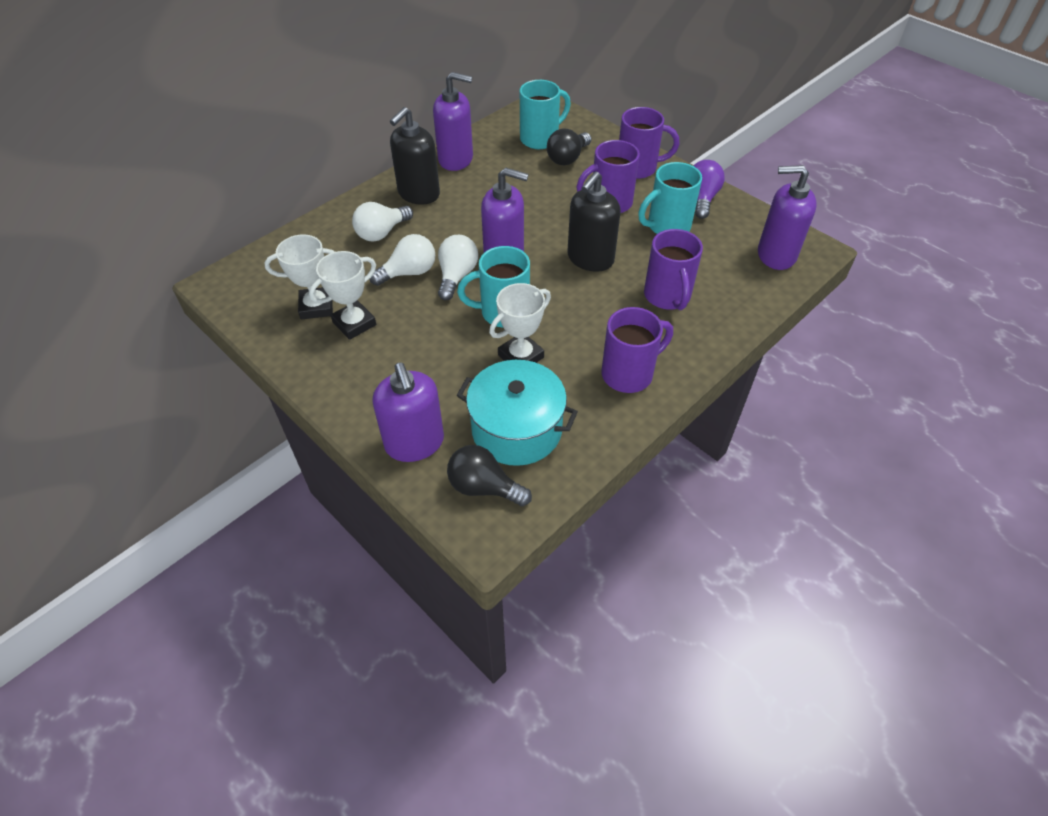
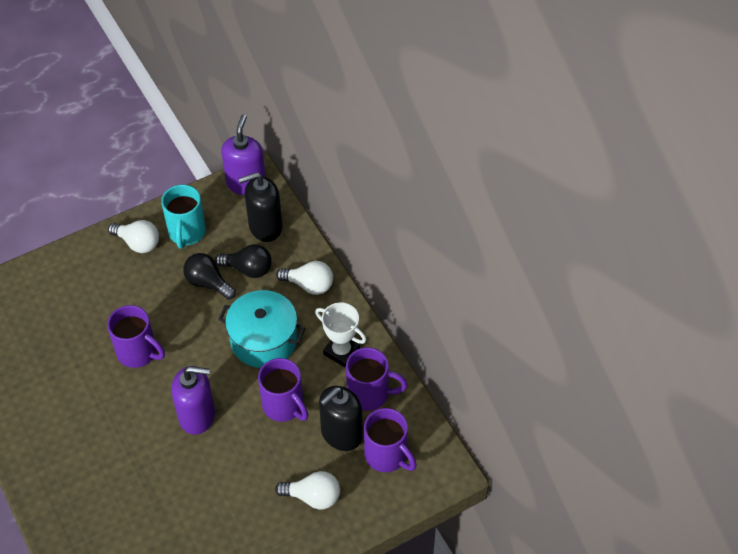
purple light bulb: 1 -> 0
purple soap dispenser: 4 -> 2
turquoise mug: 3 -> 1
white trophy: 3 -> 1

